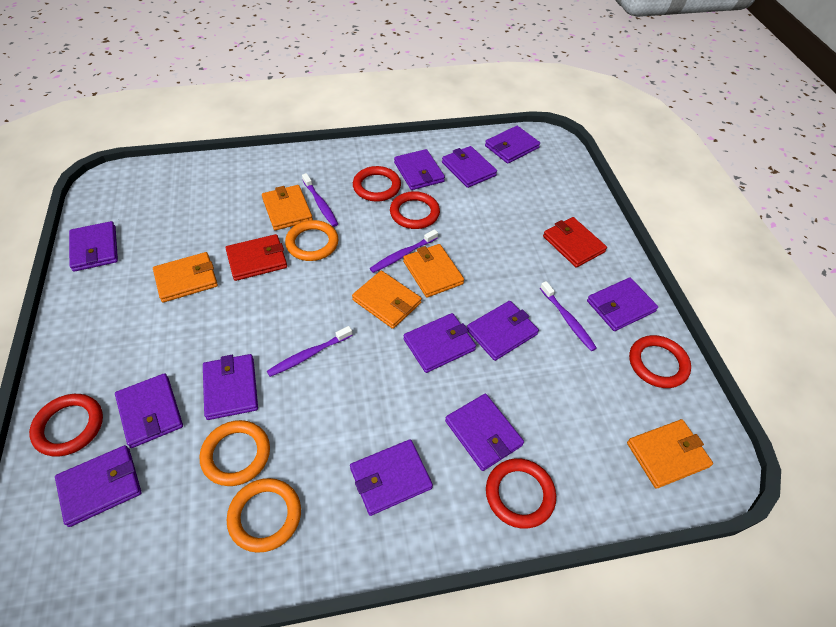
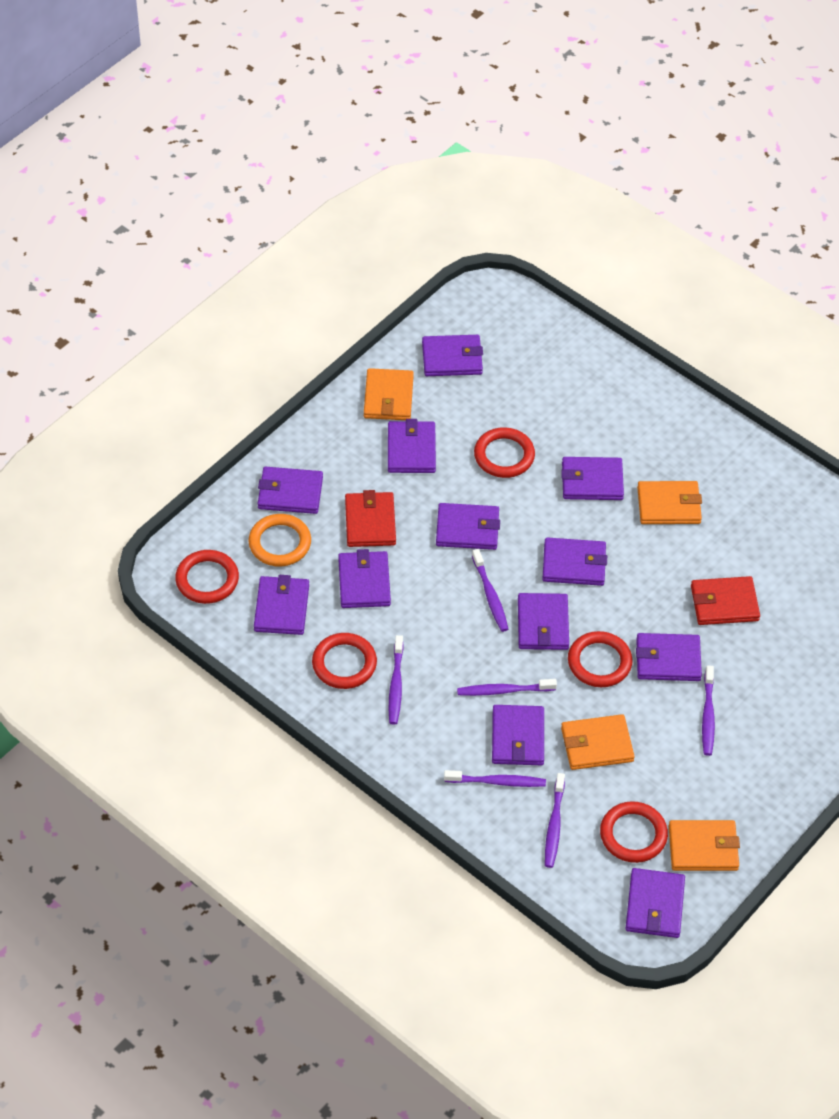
orange ring: 3 -> 1
orange wallet: 5 -> 4
purple toothbrush: 4 -> 6

